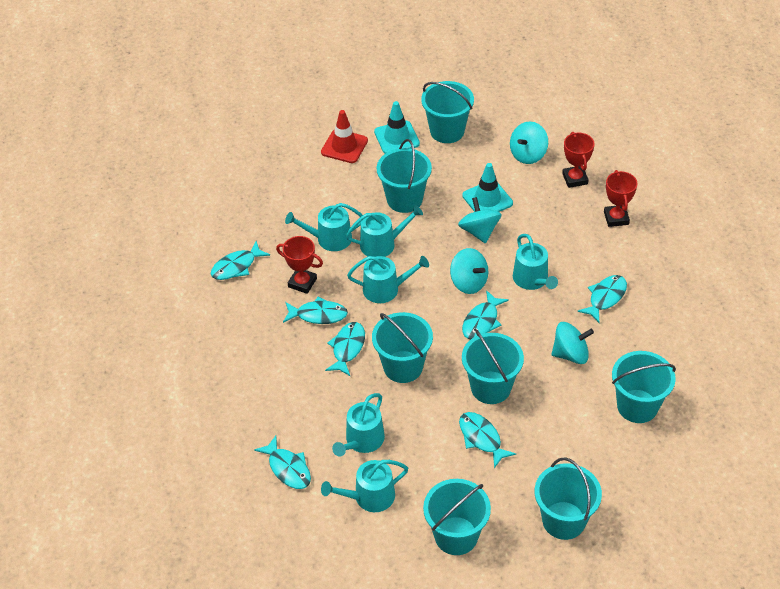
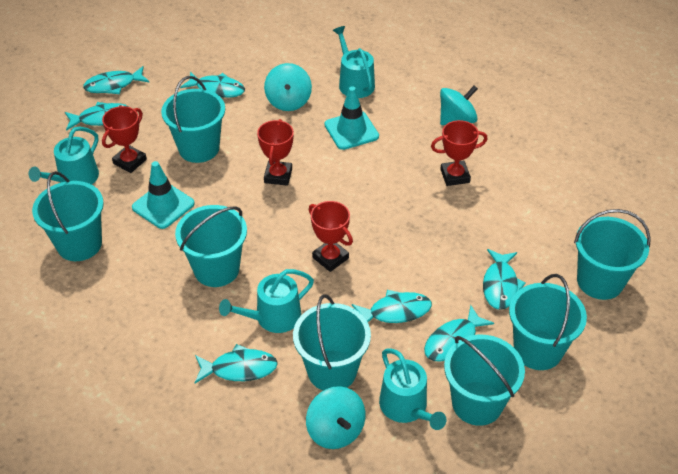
red traffic cone: 1 -> 0
red trophy: 3 -> 4
turquoise spinning top: 4 -> 3
turquoise watering can: 6 -> 4

